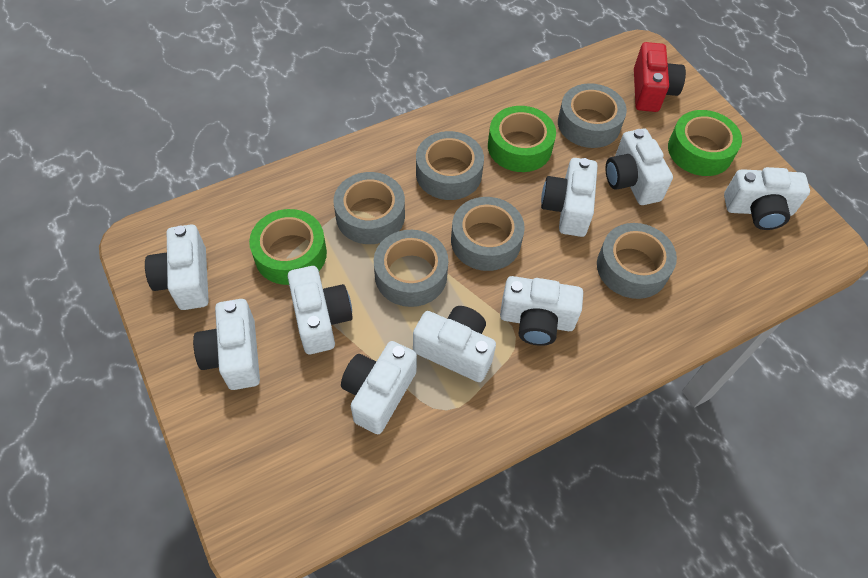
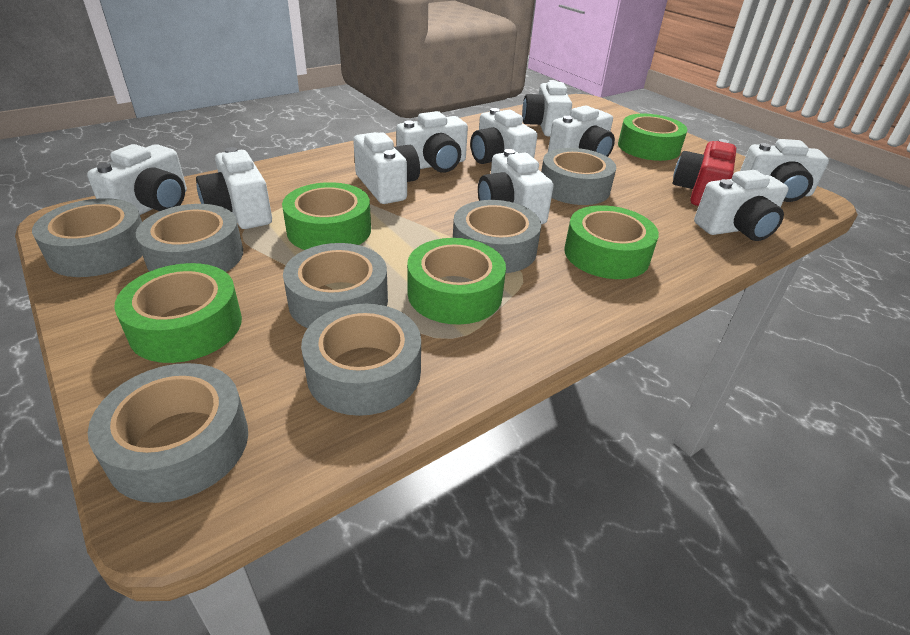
green tape: 3 -> 5
grey tape: 6 -> 7
white camera: 9 -> 10

